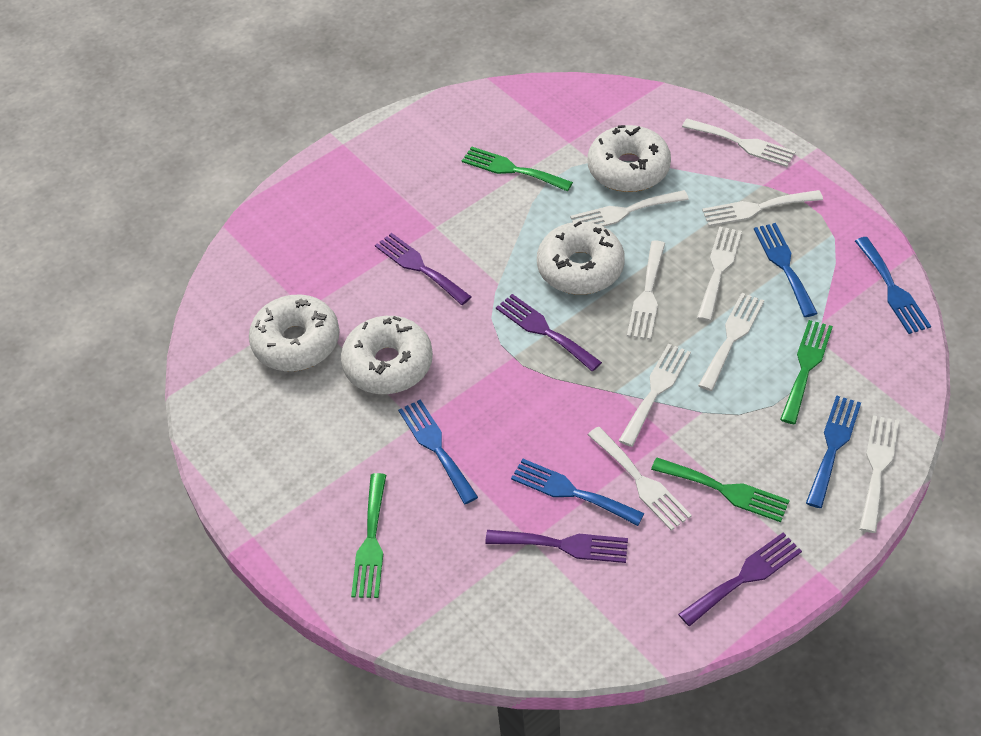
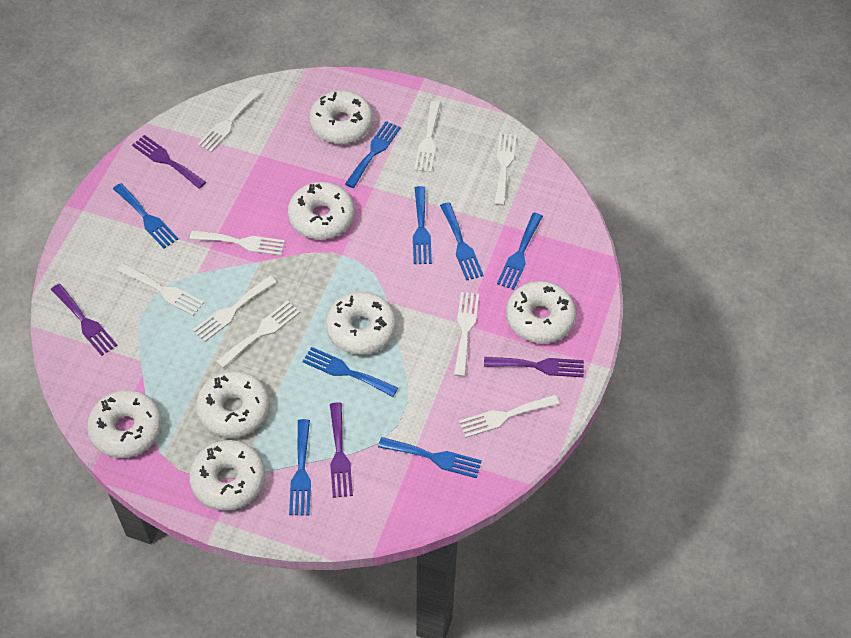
blue fork: 5 -> 8
green fork: 4 -> 0
white donut: 4 -> 7

